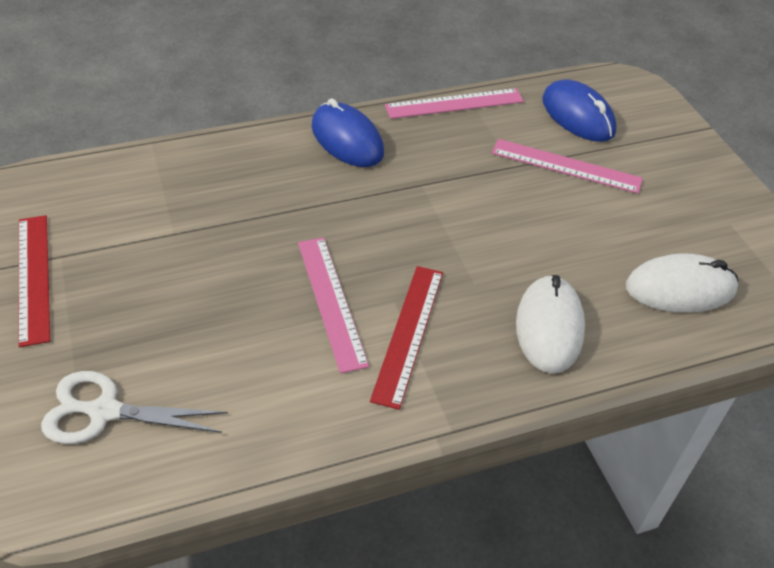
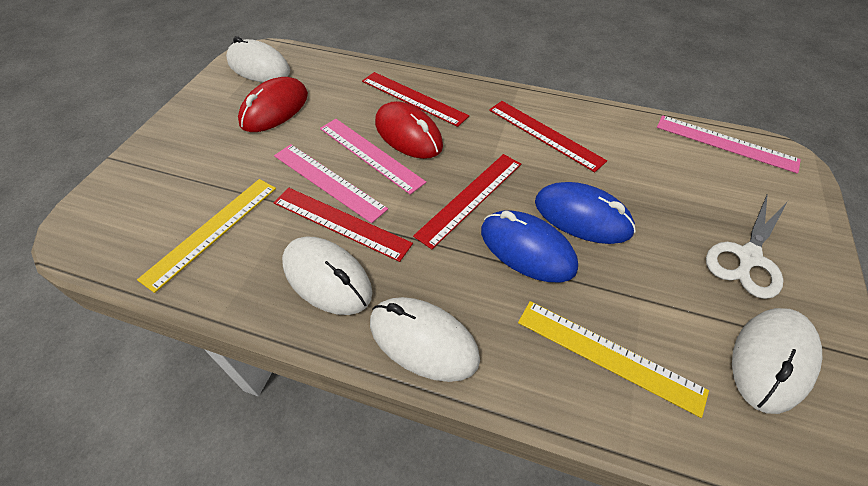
red mouse: 0 -> 2
red ruler: 2 -> 4
white mouse: 2 -> 4
yellow ruler: 0 -> 2

